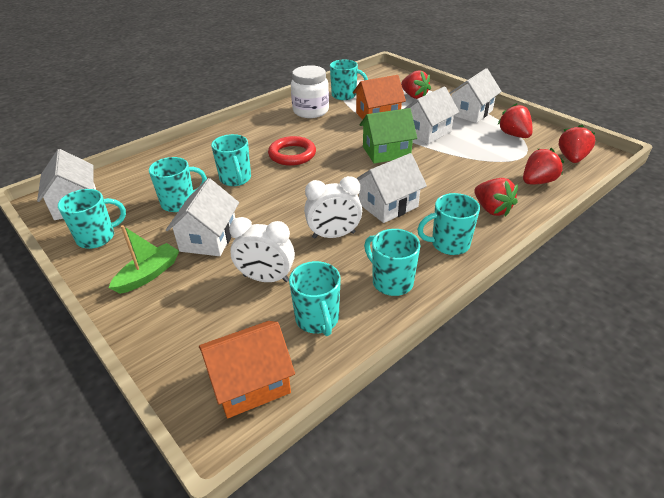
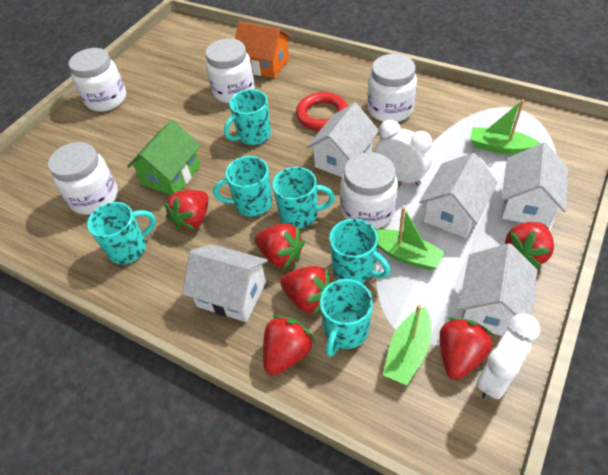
green boat: 1 -> 3
orange house: 2 -> 1
red strawberry: 5 -> 6
turquoise mug: 7 -> 6
white jar: 1 -> 5

